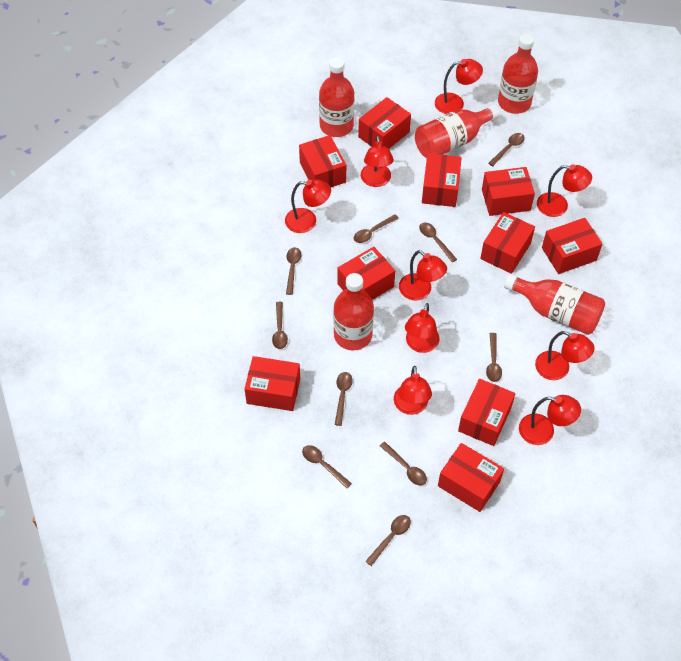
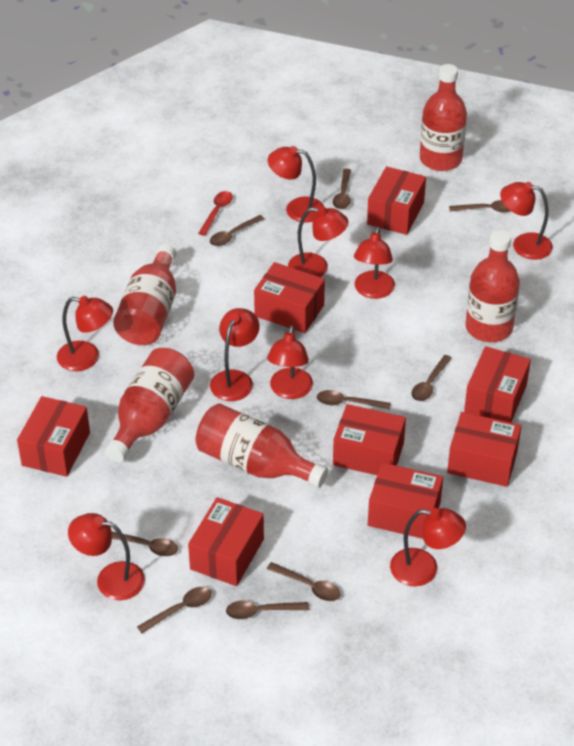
brown spoon: 10 -> 9
red box: 10 -> 8
red spoon: 0 -> 1

